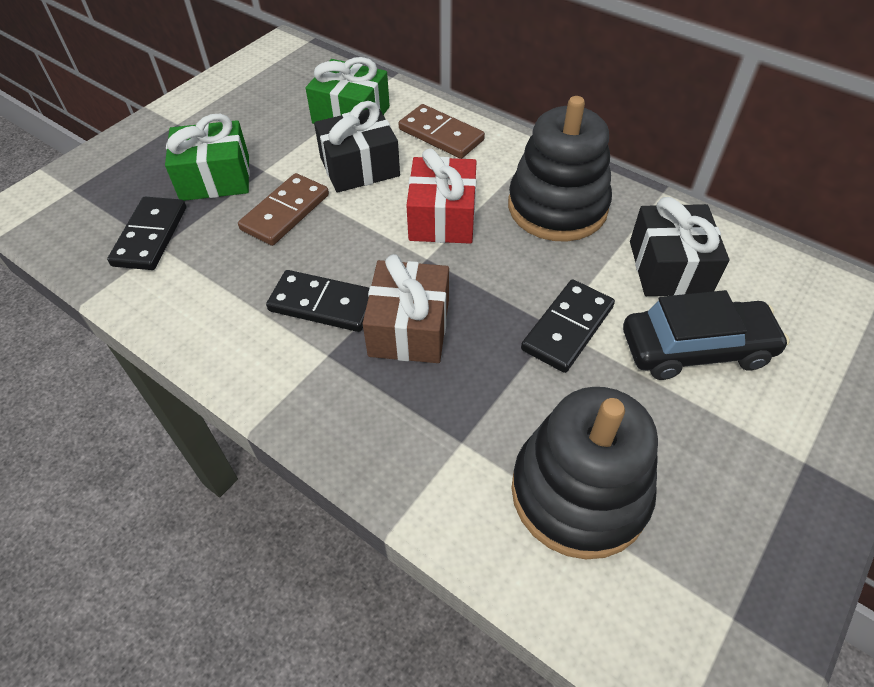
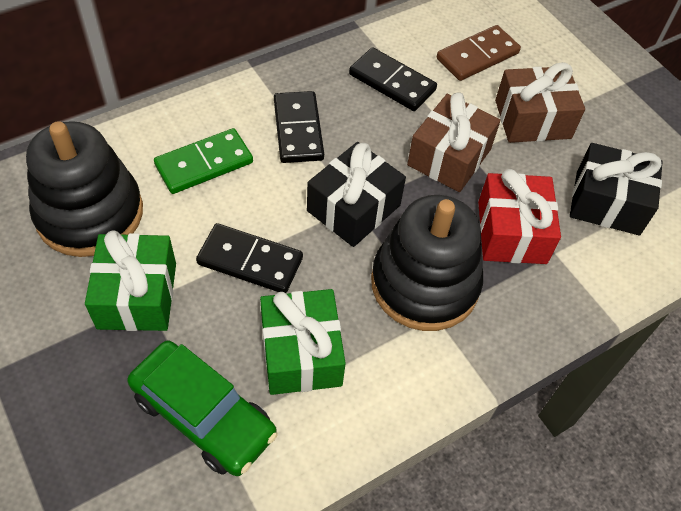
black car: 1 -> 0
brown domino: 2 -> 1
brown gift: 1 -> 2
green car: 0 -> 1
green domino: 0 -> 1

